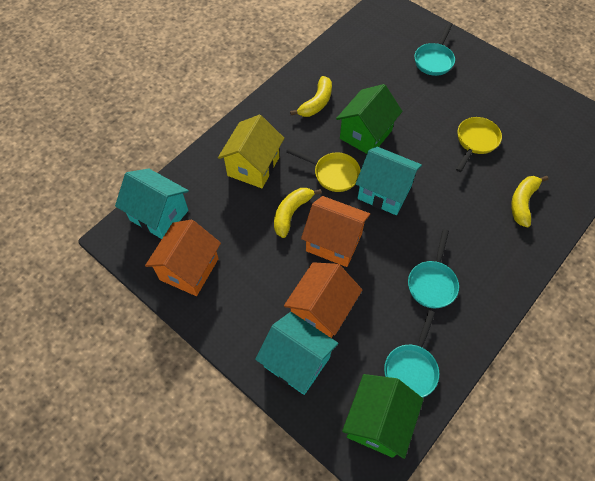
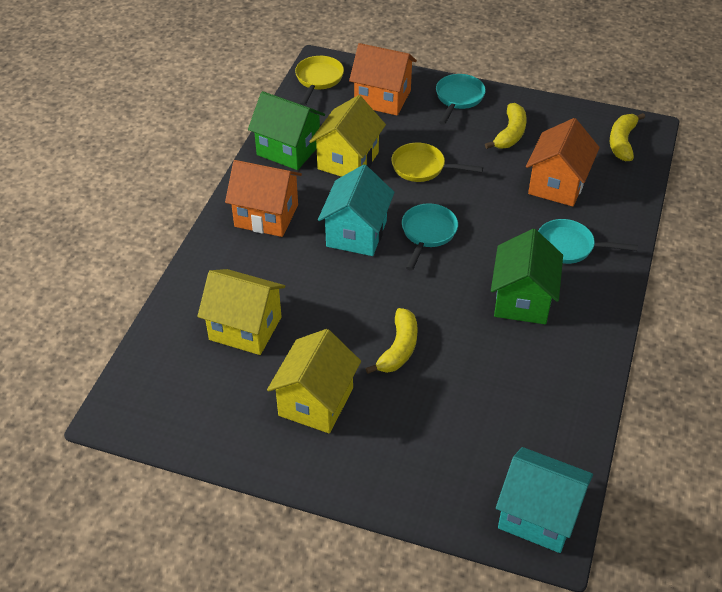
turquoise house: 3 -> 2
yellow house: 1 -> 3

